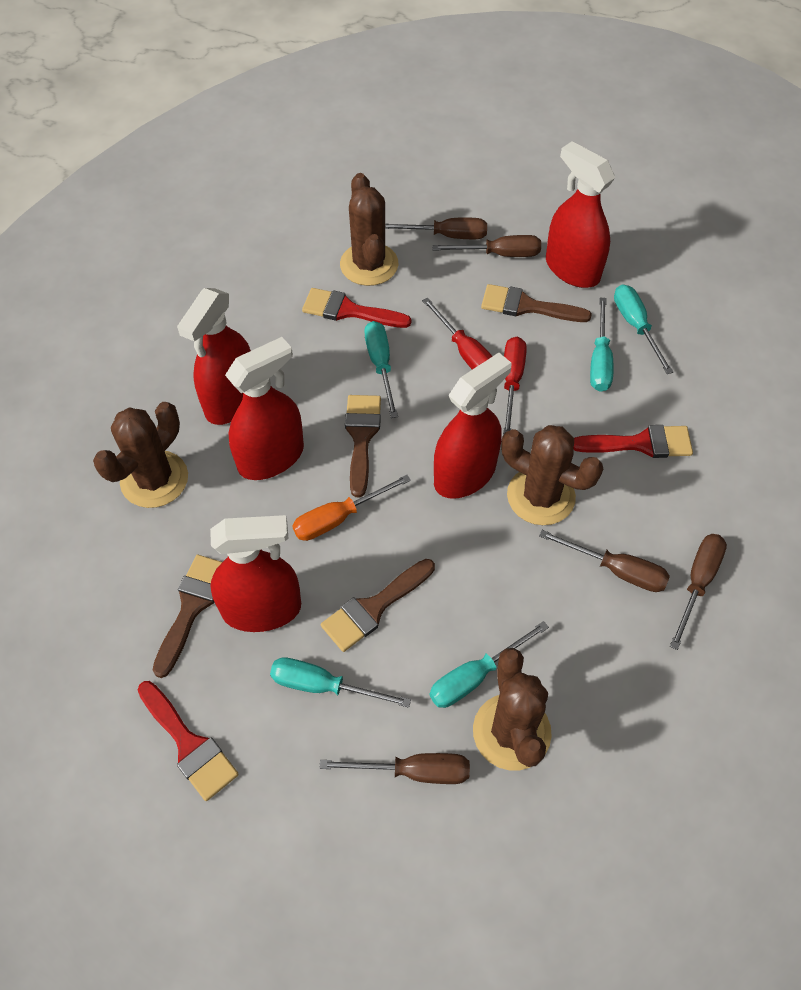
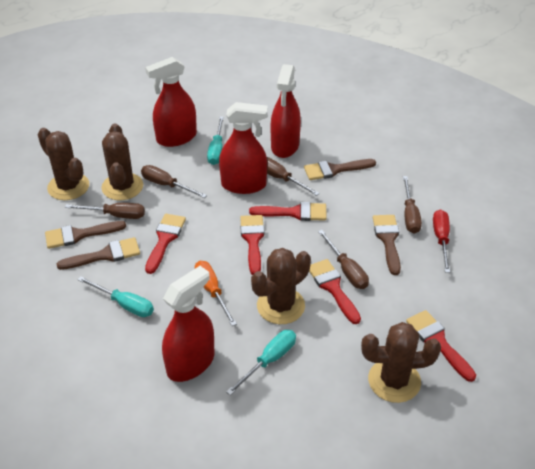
red brush: 3 -> 5
red screwdriver: 2 -> 1
red spray bottle: 5 -> 4
turquoise screwdriver: 5 -> 3

